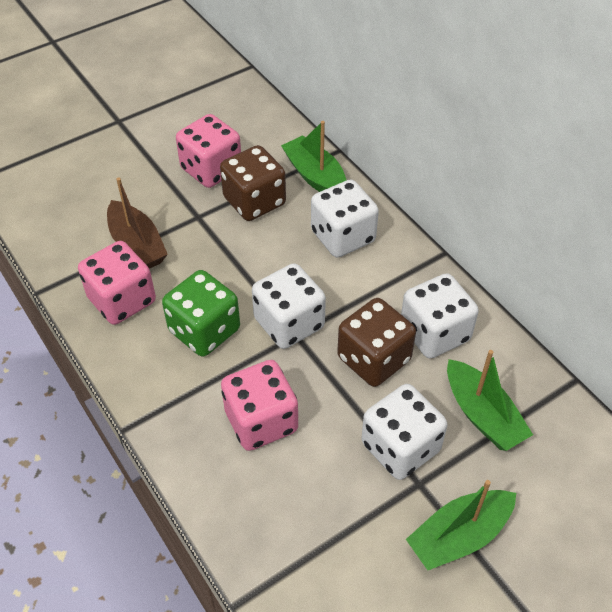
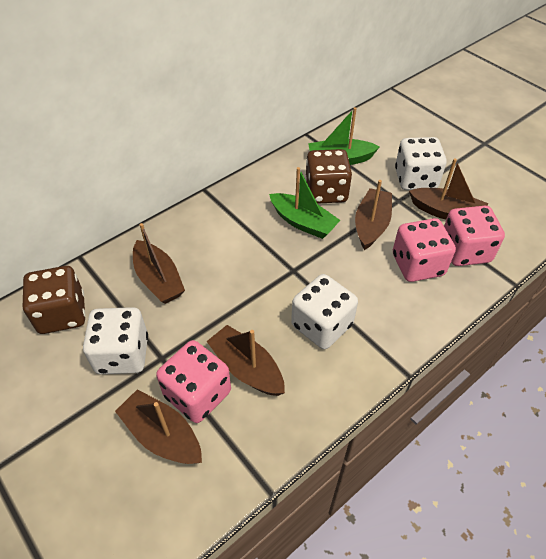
brown boat: 1 -> 5
green boat: 3 -> 2
green dice: 1 -> 0
white dice: 4 -> 3

